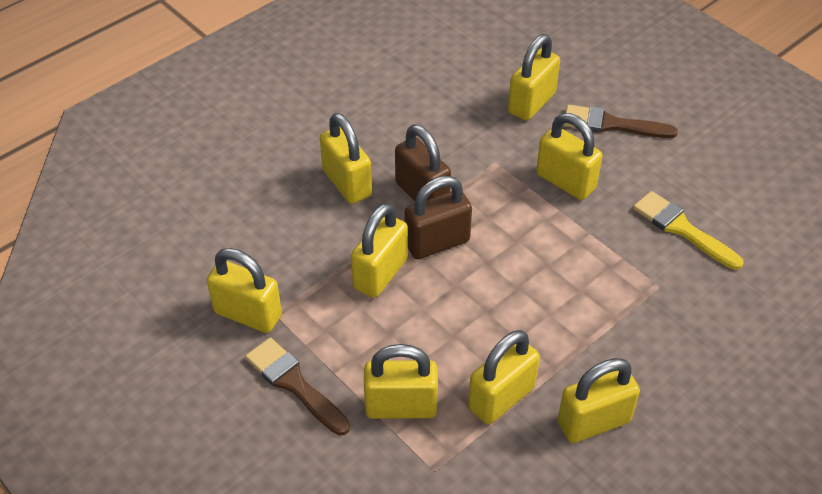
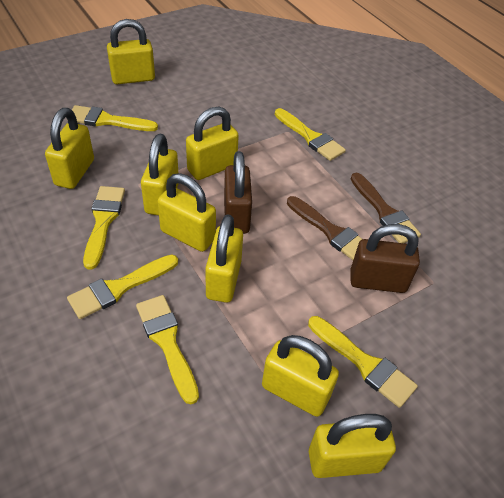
yellow brush: 1 -> 6

